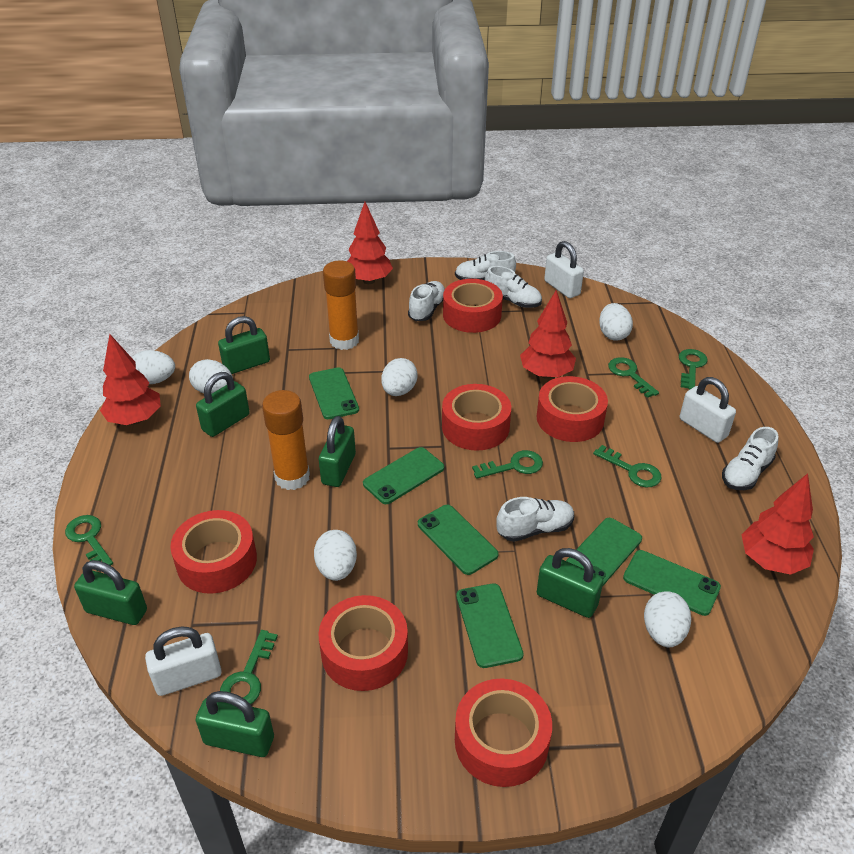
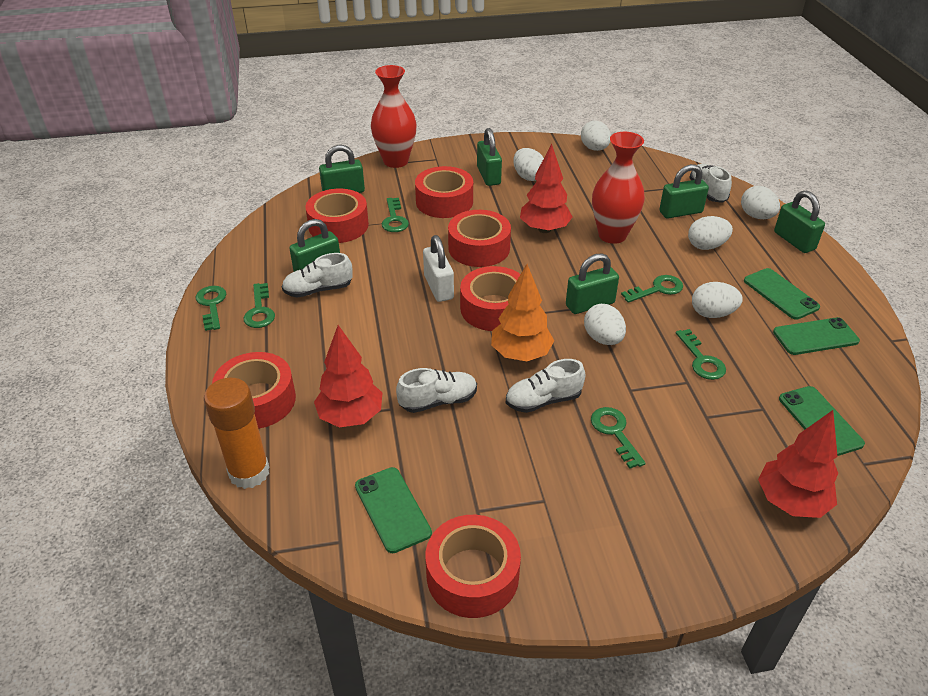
green phone: 6 -> 4
orange glue stick: 2 -> 1
orange tree: 0 -> 1
red tree: 4 -> 3
red vase: 0 -> 2
white padlock: 3 -> 1
white shoe: 5 -> 4

